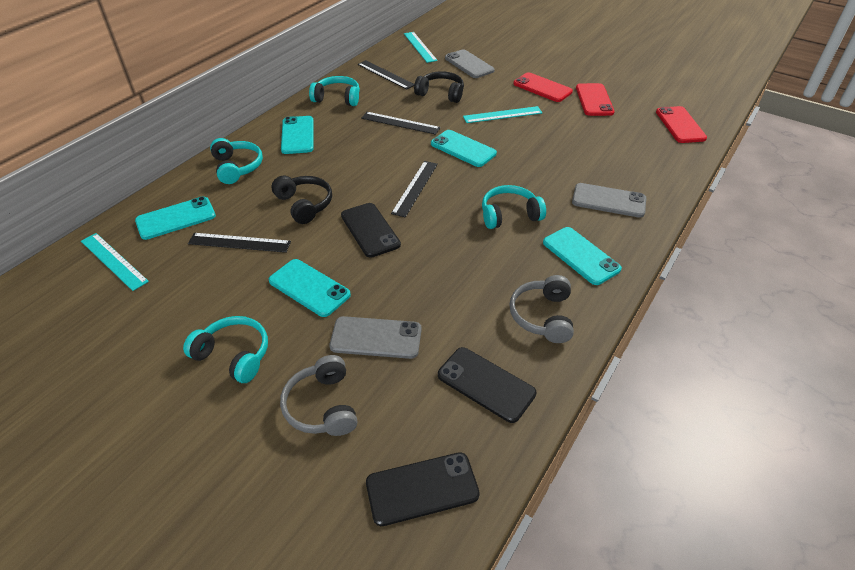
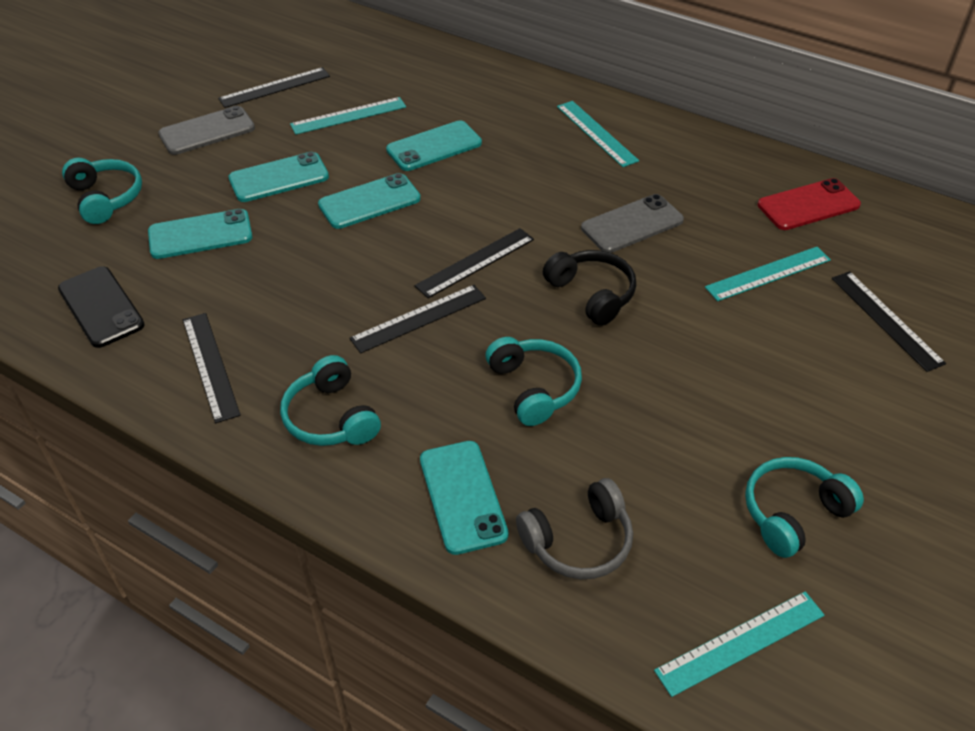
black headphones: 2 -> 1
black phone: 3 -> 1
black ruler: 4 -> 5
grey headphones: 2 -> 1
grey phone: 3 -> 2
red phone: 3 -> 1
turquoise ruler: 3 -> 4

